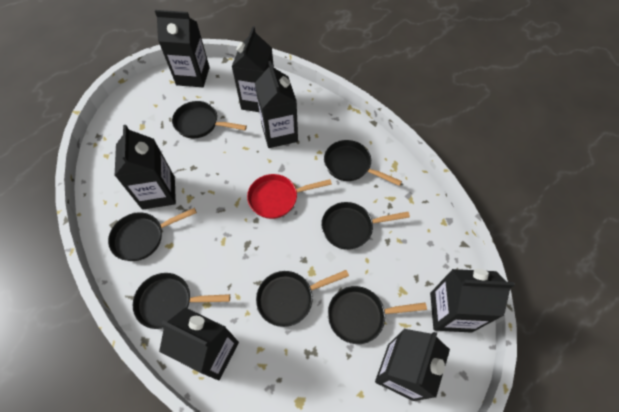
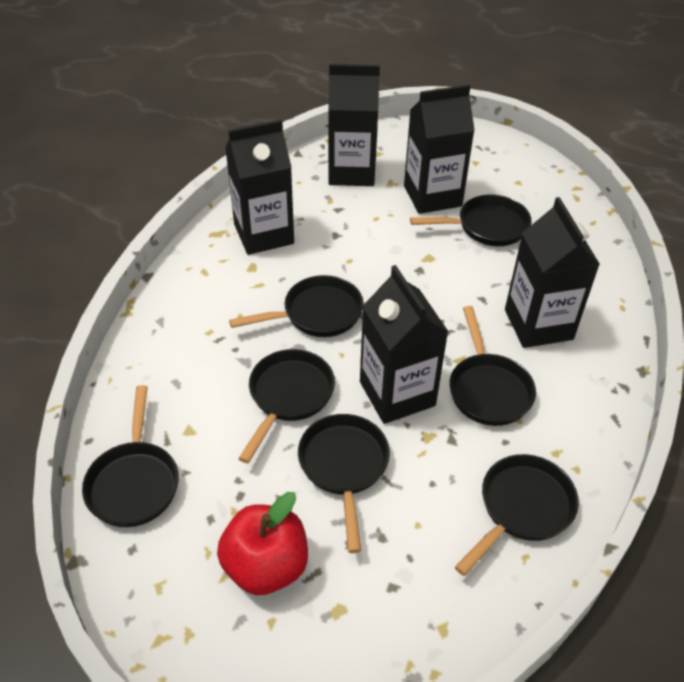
black carton: 7 -> 5
red apple: 0 -> 1
red pan: 1 -> 0

